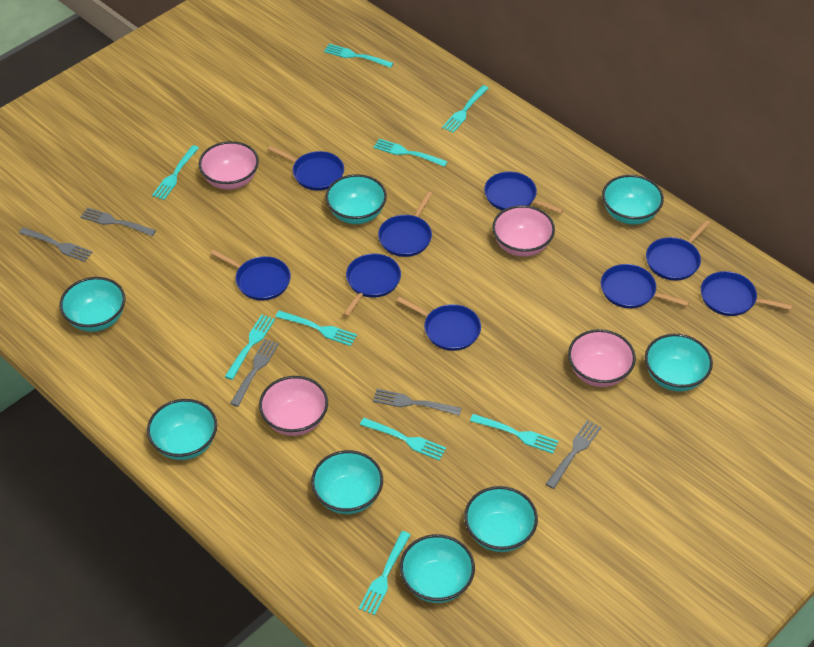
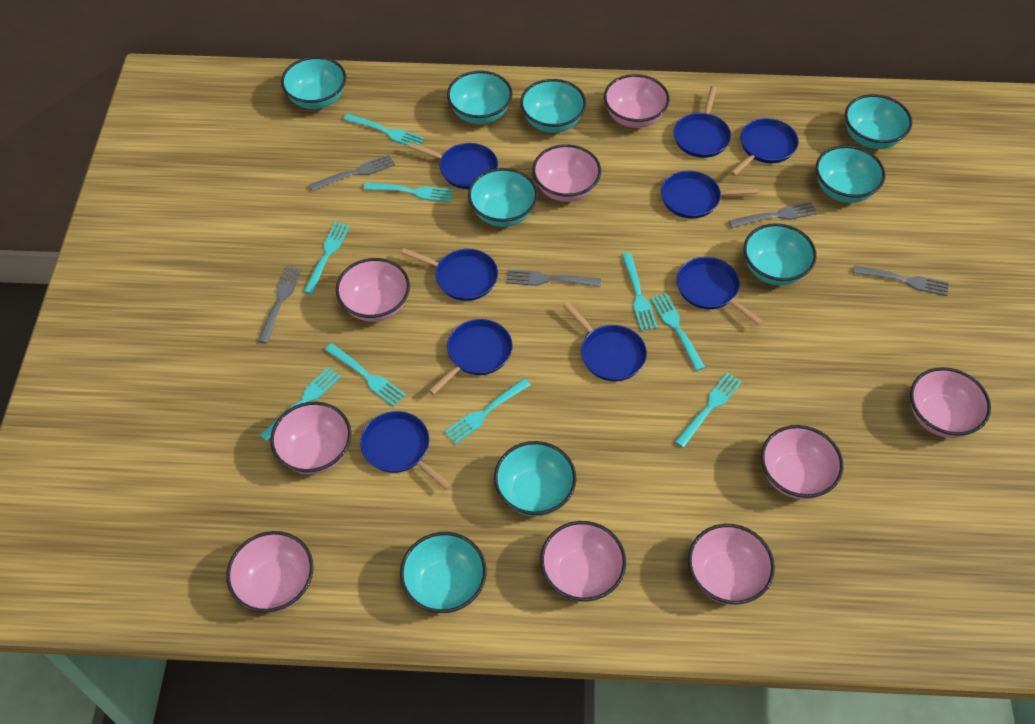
pink bowl: 4 -> 9
turquoise bowl: 8 -> 9

